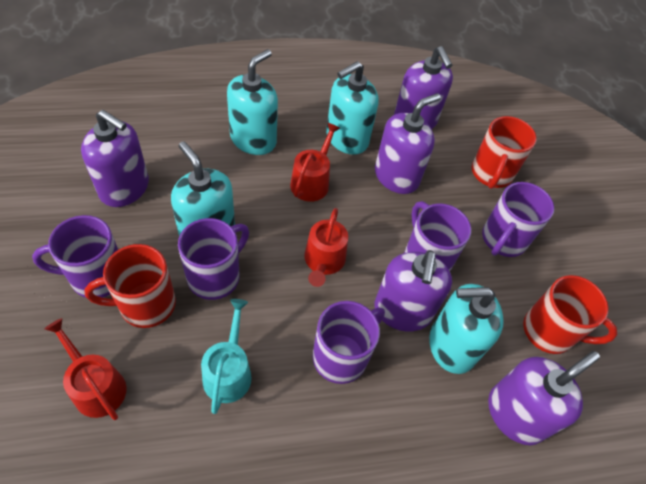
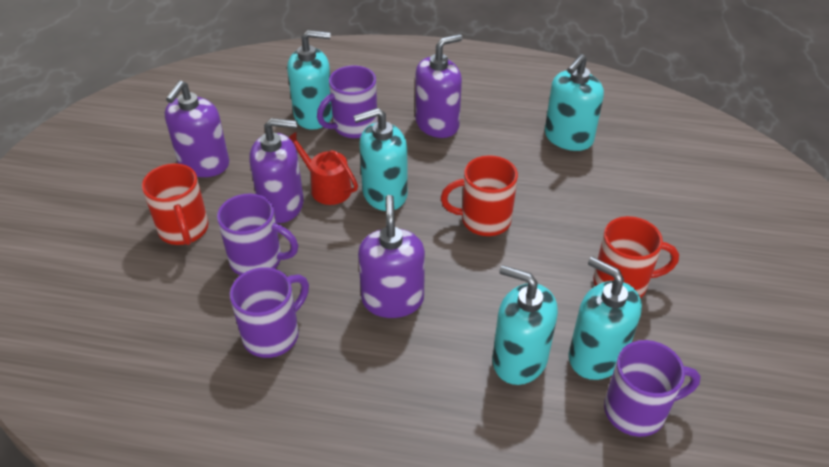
purple mug: 5 -> 4
purple soap dispenser: 5 -> 4
red watering can: 3 -> 1
turquoise soap dispenser: 4 -> 5
turquoise watering can: 1 -> 0

